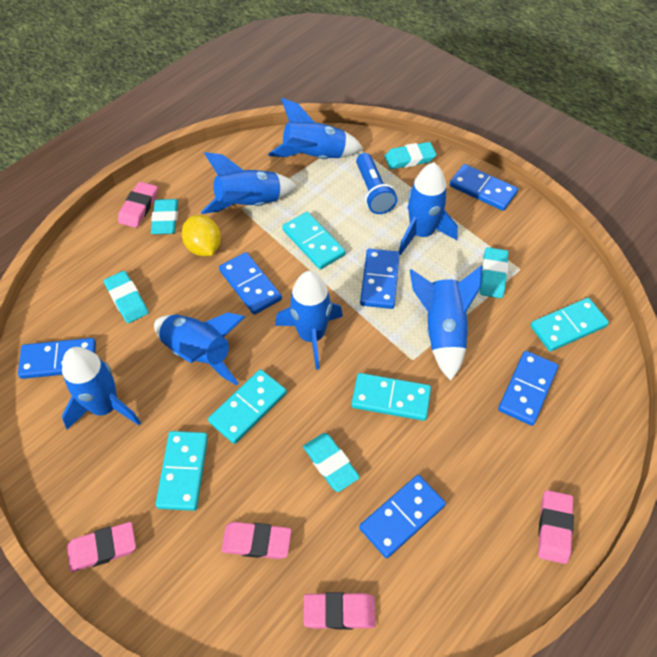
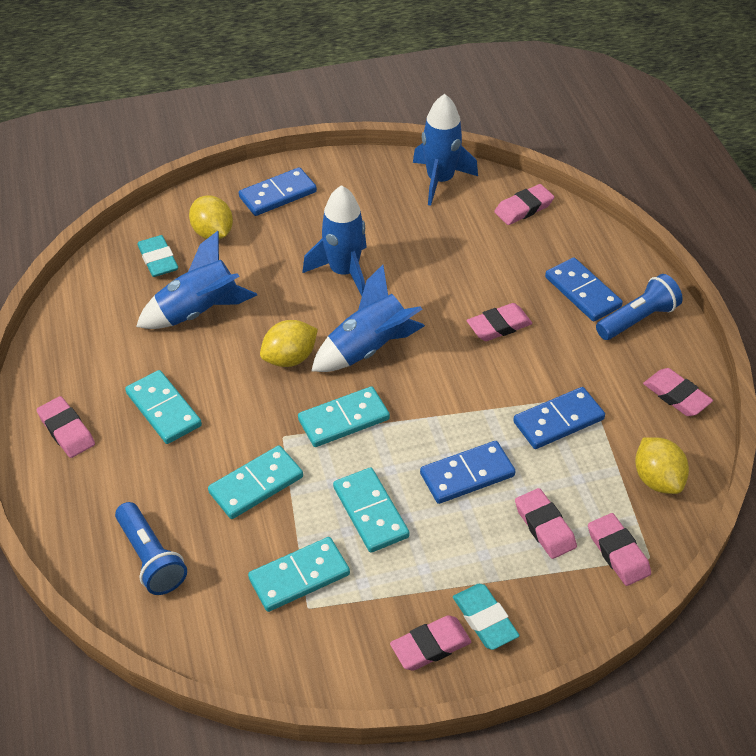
blue domino: 6 -> 4
blue flashlight: 1 -> 2
blue rocket: 7 -> 4
pink eraser: 5 -> 7
turquoise eraser: 5 -> 2
yellow lemon: 1 -> 3

